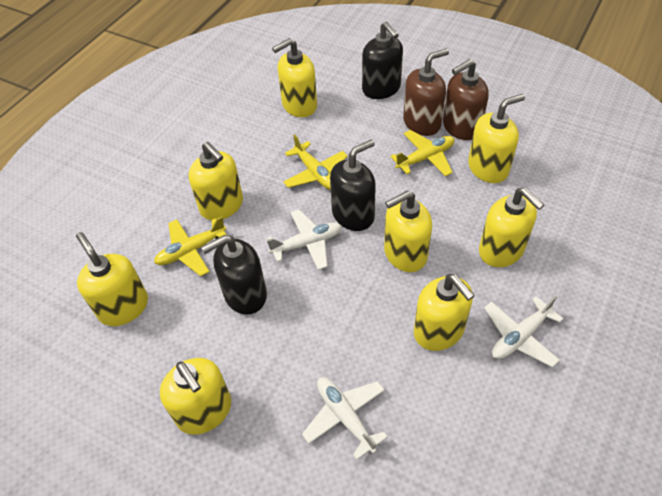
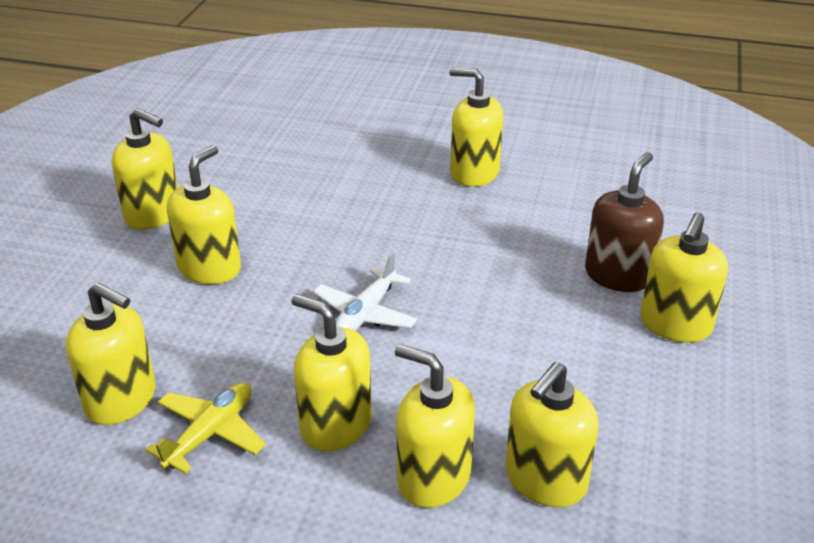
black soap dispenser: 3 -> 0
brown soap dispenser: 2 -> 1
white plane: 3 -> 1
yellow plane: 3 -> 1

